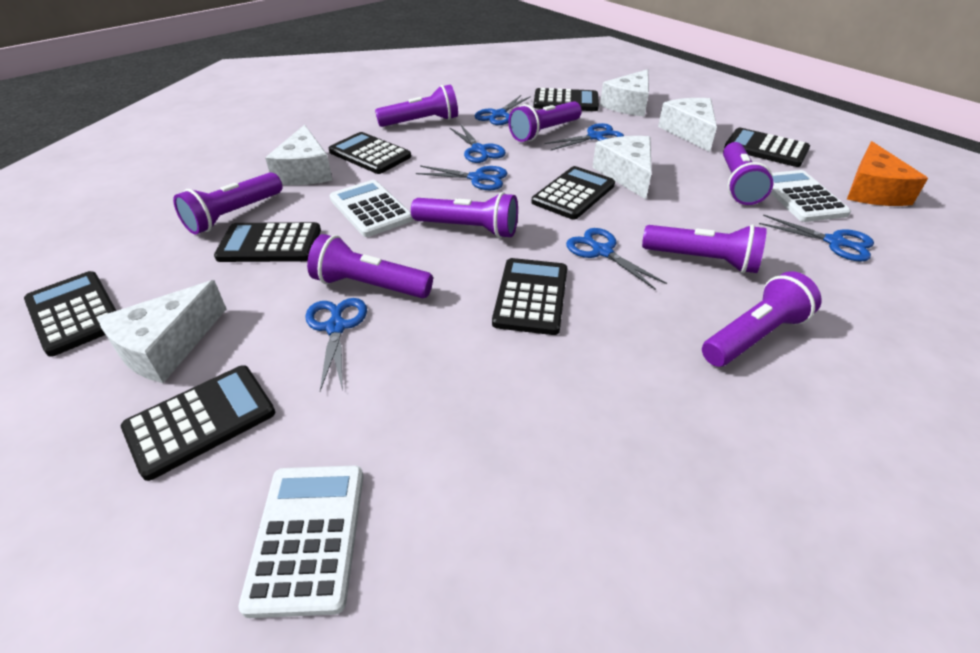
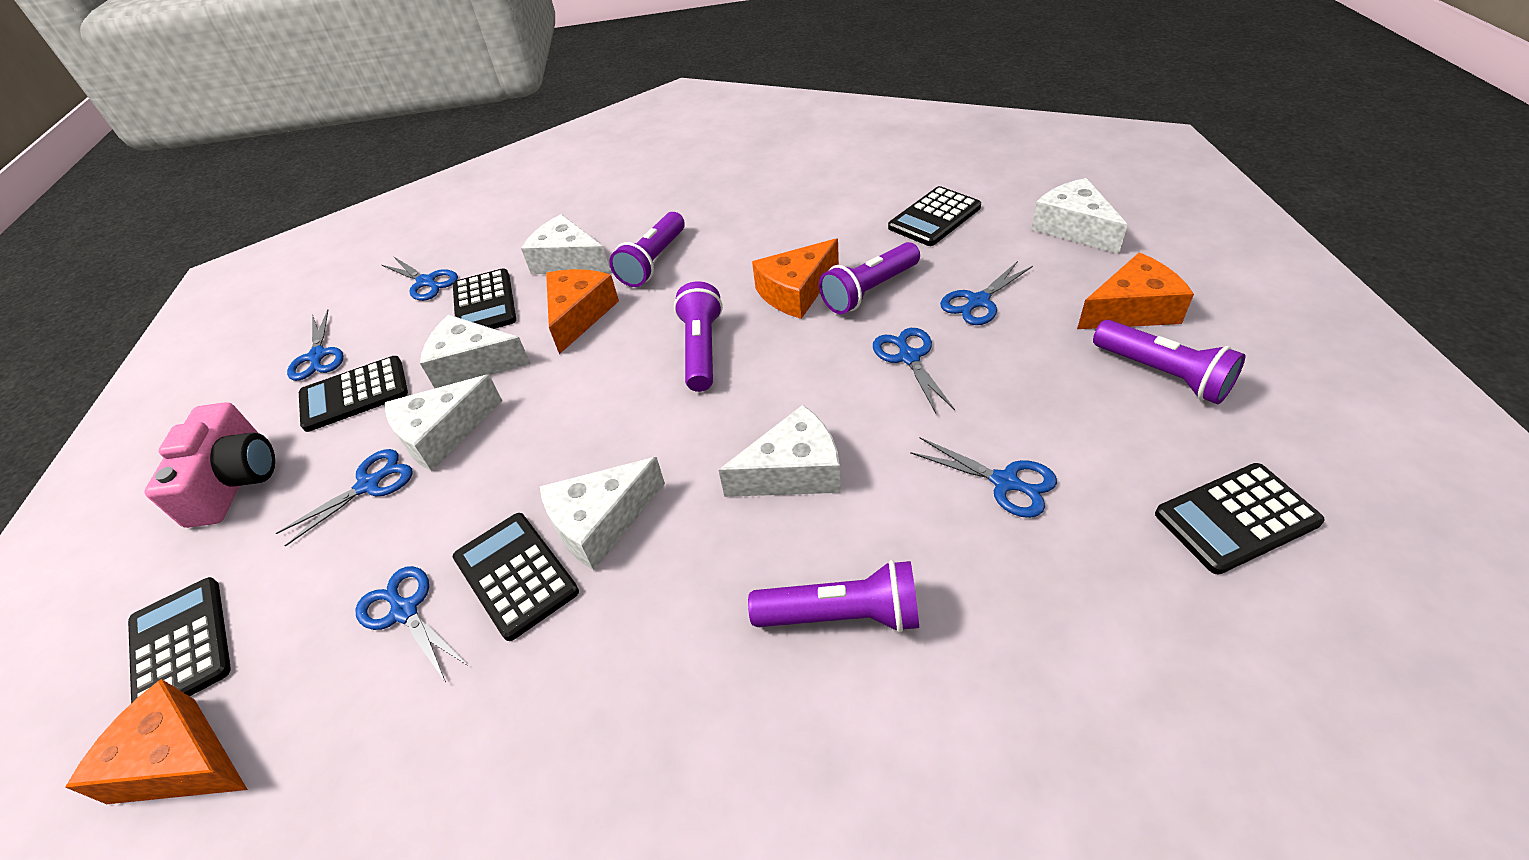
black calculator: 8 -> 6
orange cheese: 1 -> 4
pink camera: 0 -> 1
purple flashlight: 8 -> 5
white calculator: 3 -> 0
white cheese: 5 -> 6

